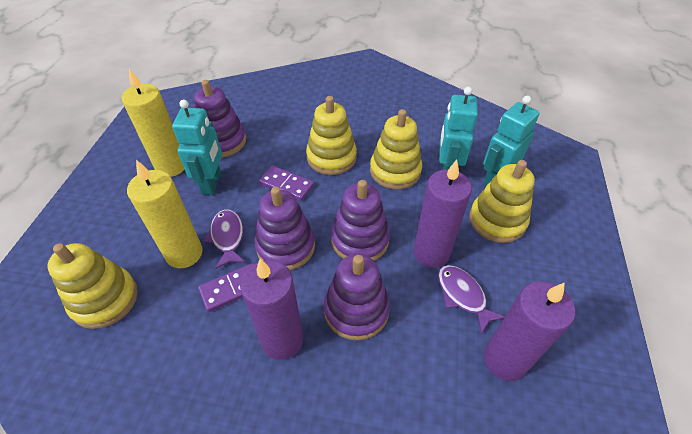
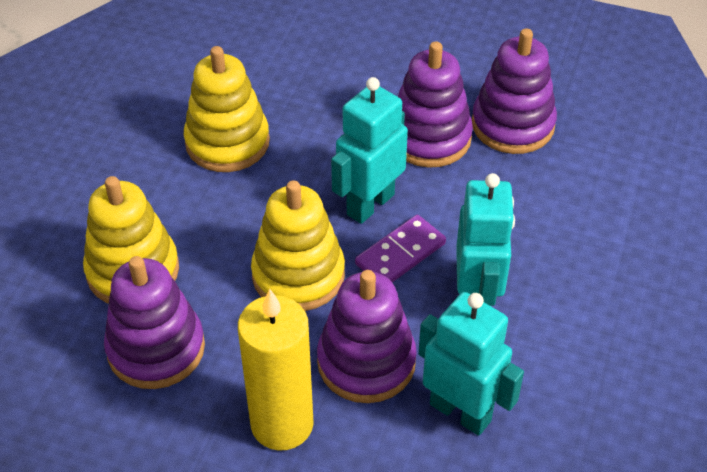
purple candle: 3 -> 0
purple domino: 2 -> 1
purple fish: 2 -> 0
yellow candle: 2 -> 1
yellow stacking toy: 4 -> 3

